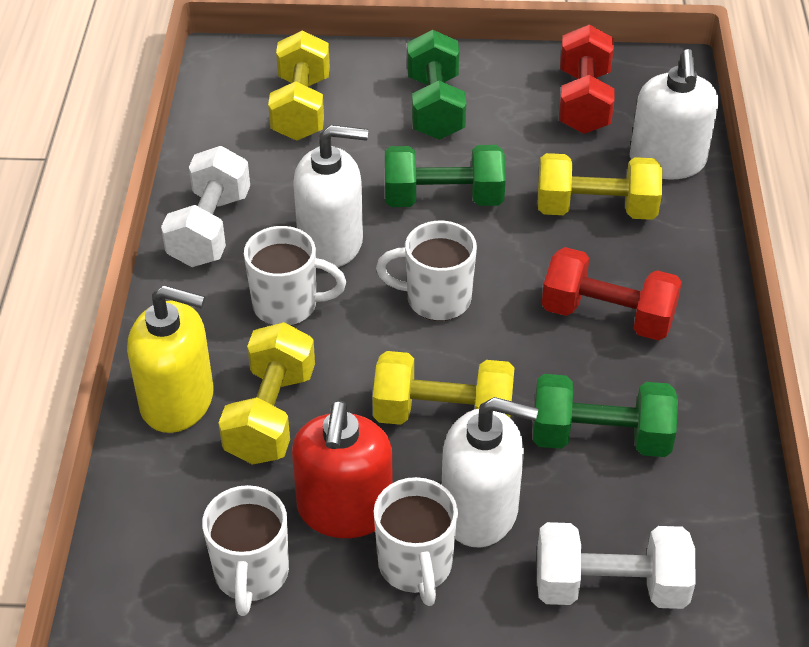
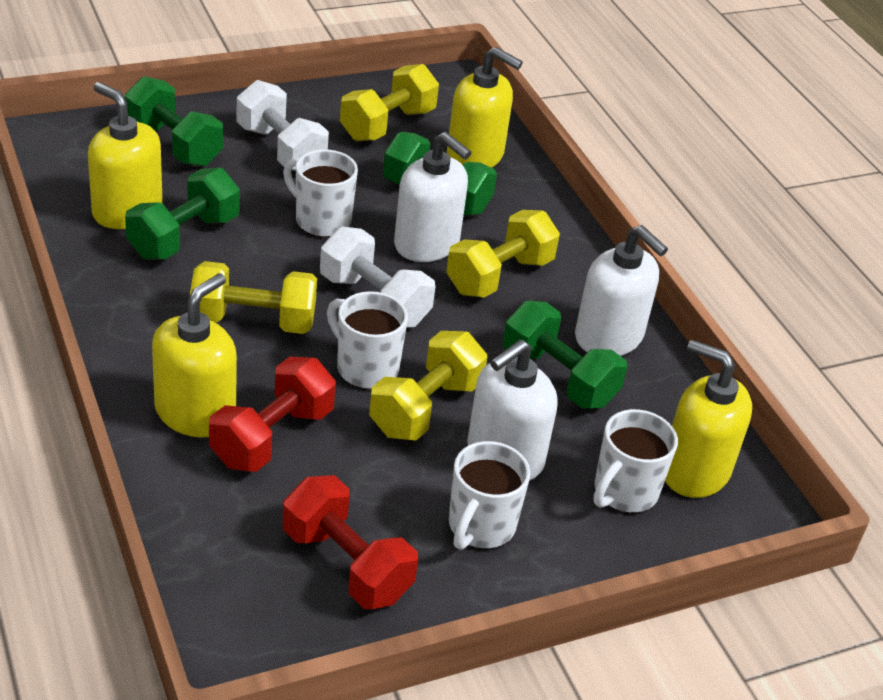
green dumbbell: 3 -> 4
red soap dispenser: 1 -> 0
yellow soap dispenser: 1 -> 4

